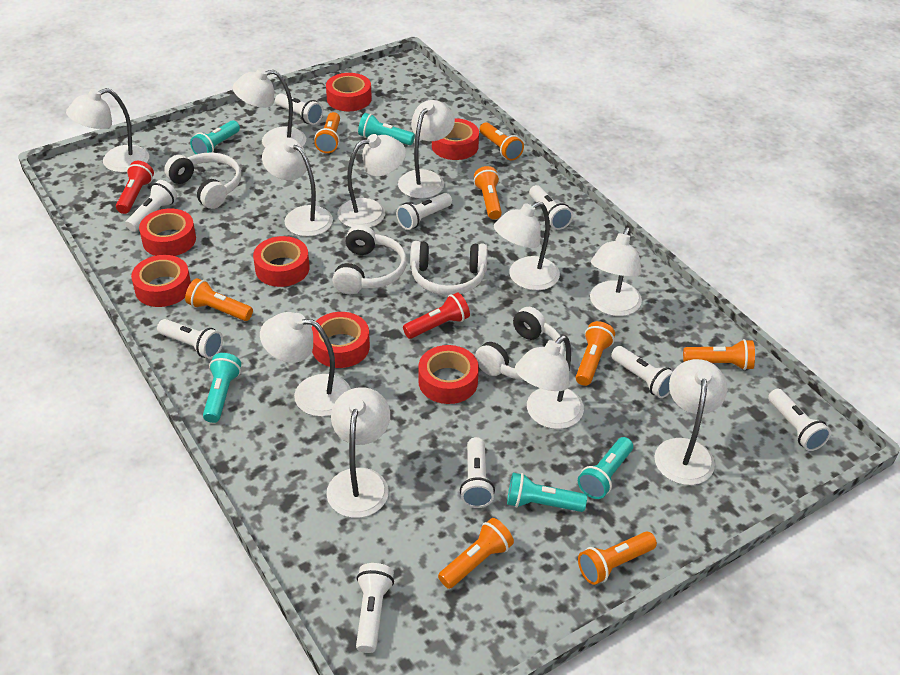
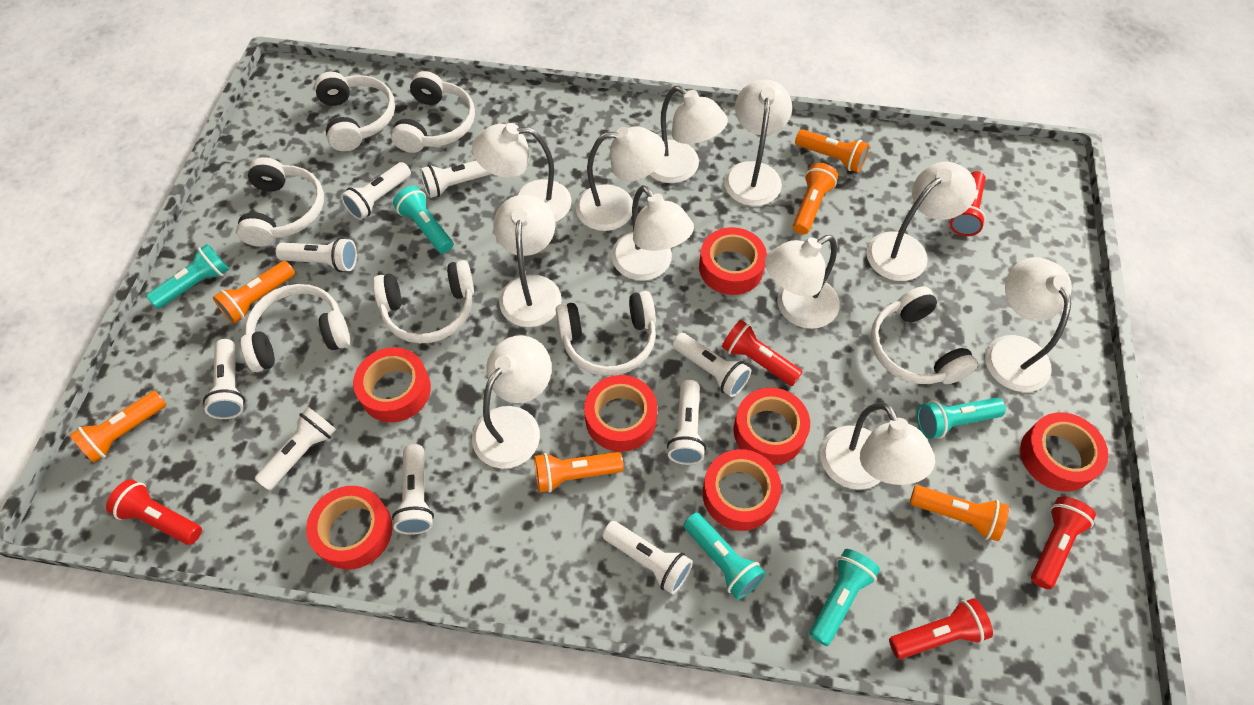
orange flashlight: 8 -> 6
red flashlight: 2 -> 5
white headphones: 4 -> 7

